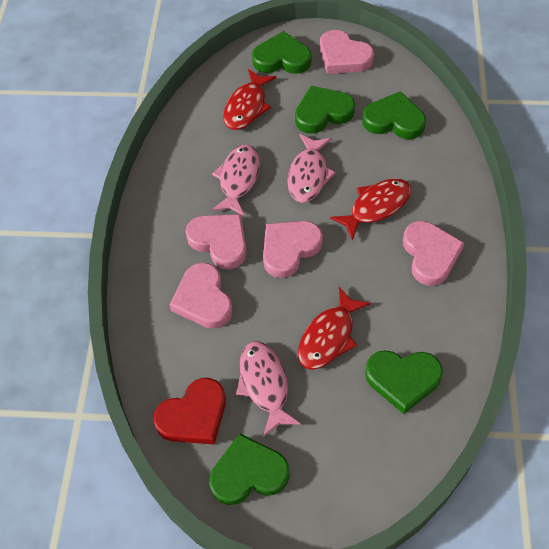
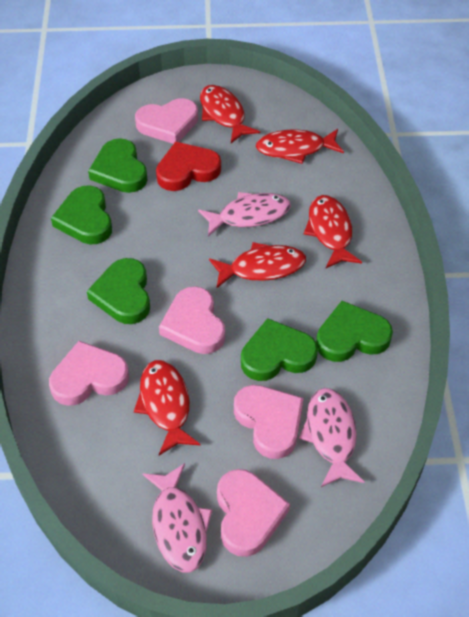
red fish: 3 -> 5

